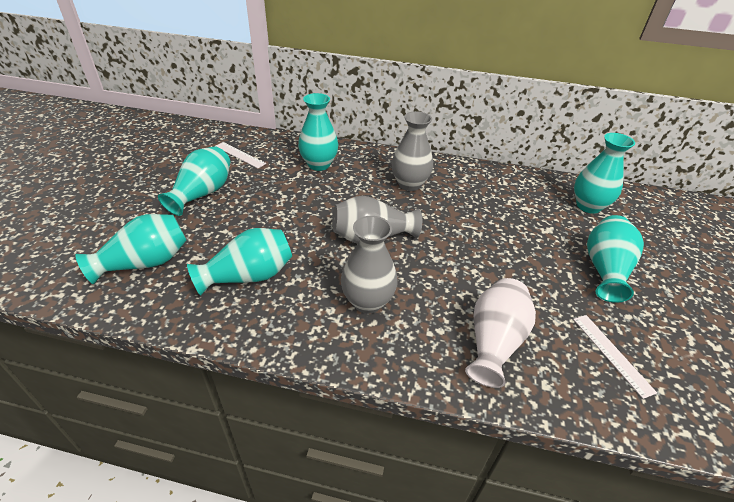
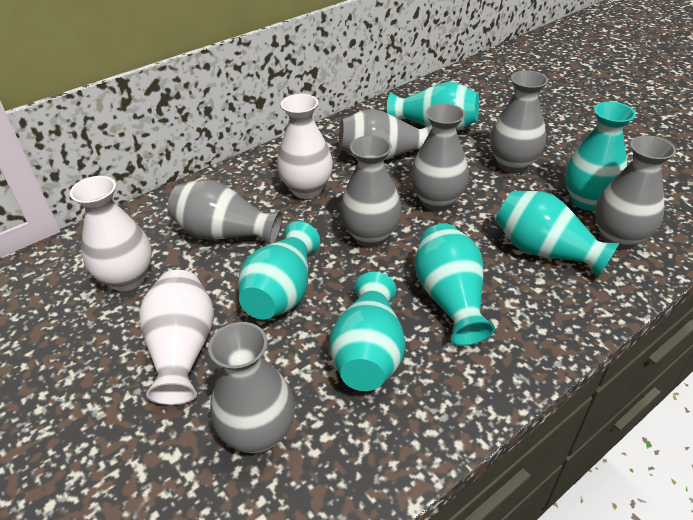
grey vase: 3 -> 7
white ruler: 2 -> 0
white vase: 1 -> 3

